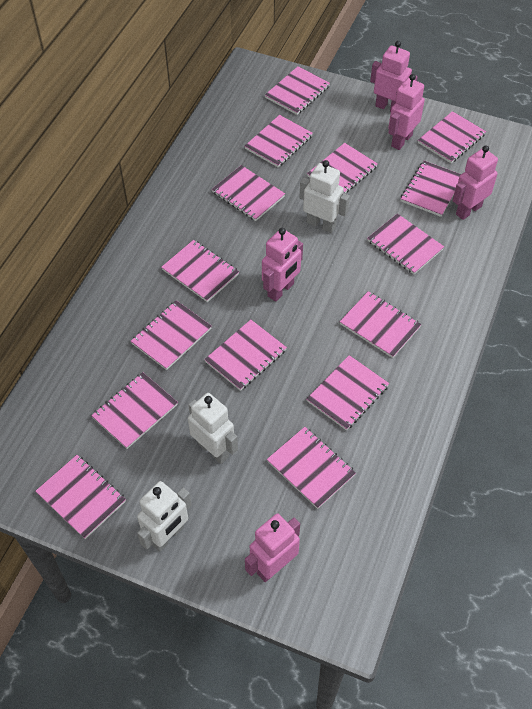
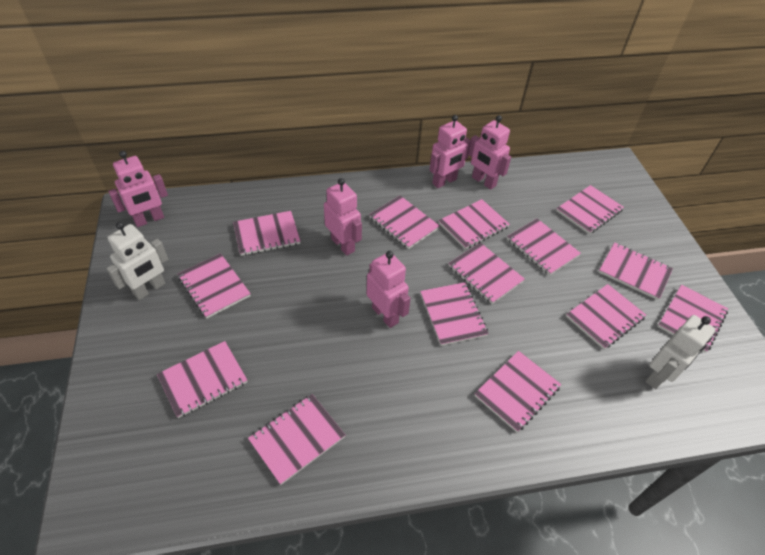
pink notebook: 15 -> 14
white robot: 3 -> 2

